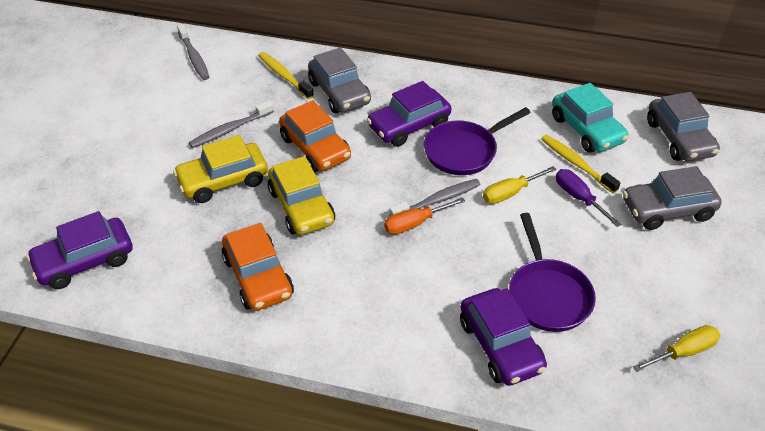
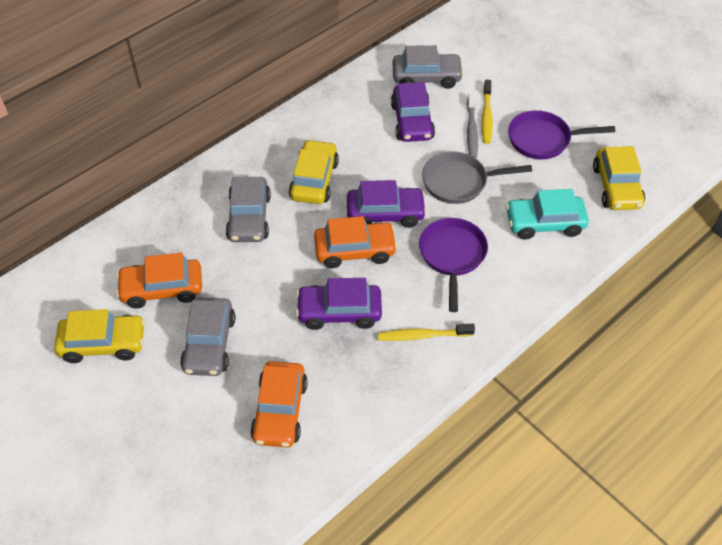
grey pan: 0 -> 1
grey toothbrush: 3 -> 1
orange car: 2 -> 3
orange screwdriver: 1 -> 0
purple screwdriver: 1 -> 0
yellow car: 2 -> 3
yellow screwdriver: 2 -> 0

